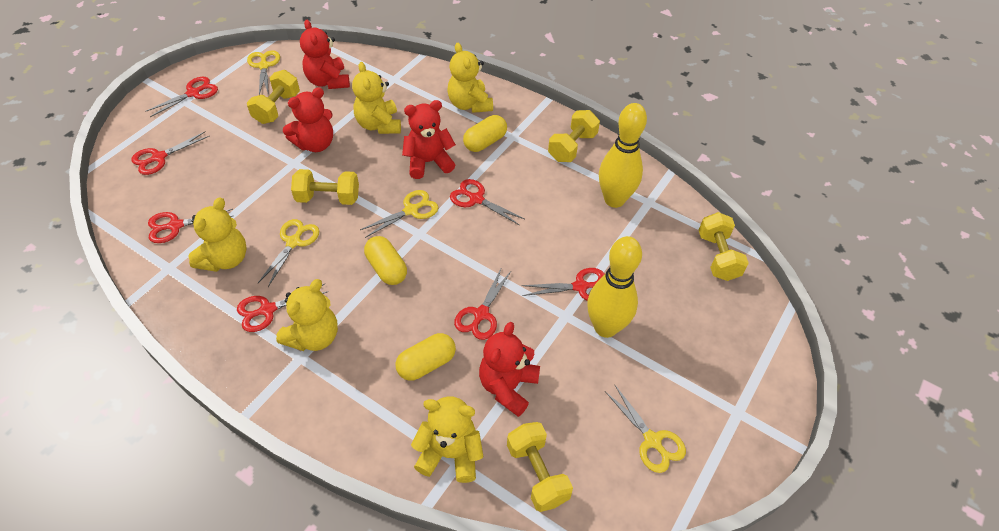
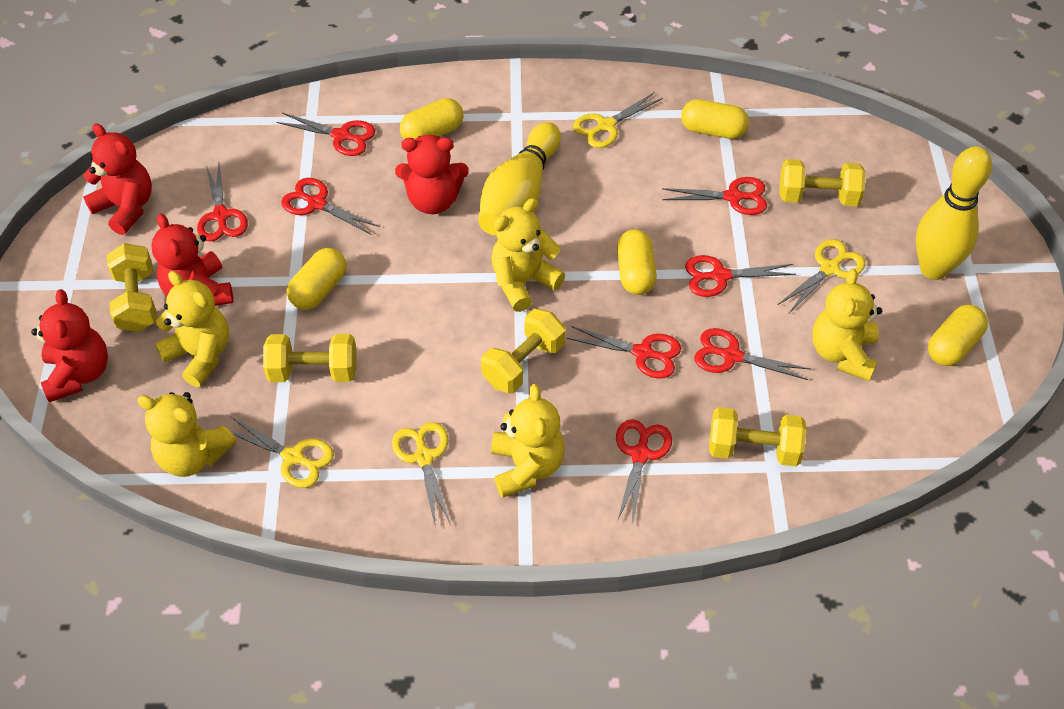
red scissors: 7 -> 8
yellow capsule: 3 -> 5

